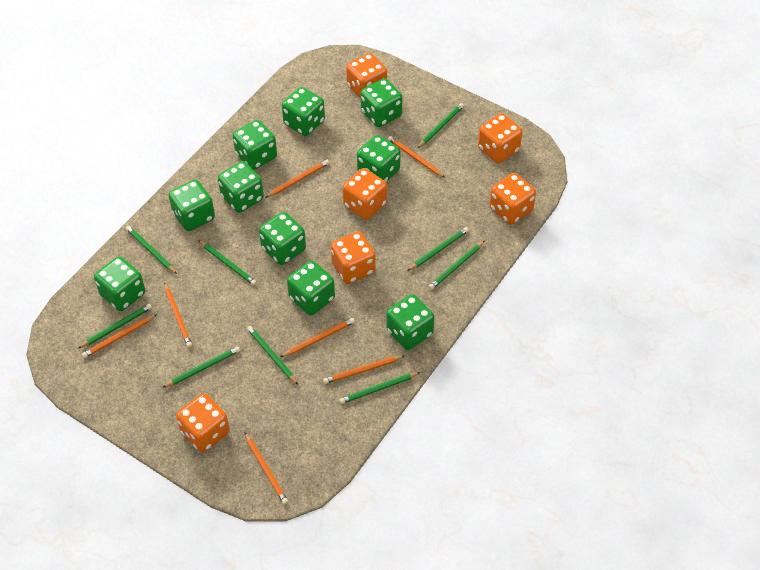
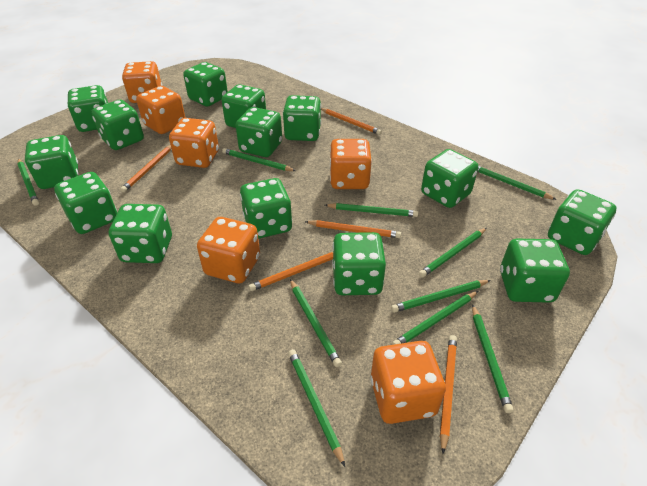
green dice: 10 -> 14
green pencil: 9 -> 10
orange pencil: 7 -> 5

